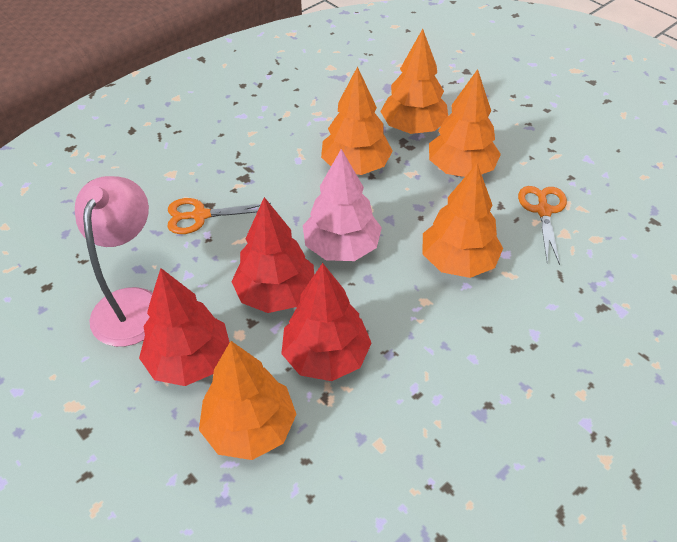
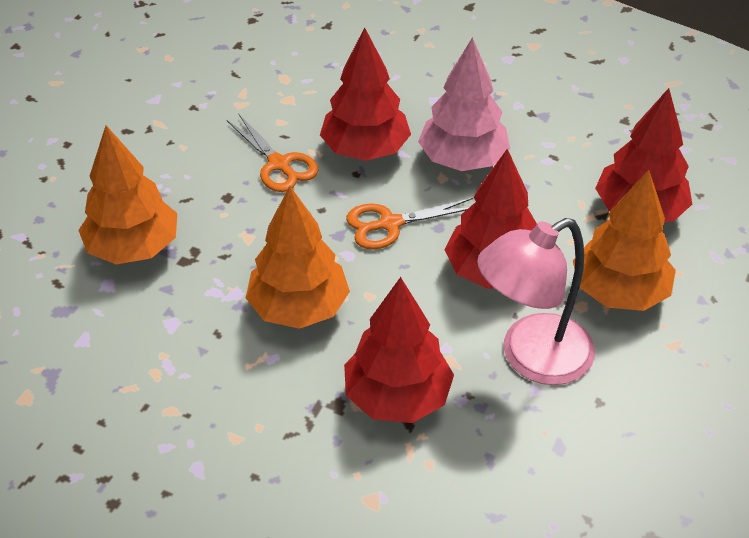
orange tree: 5 -> 3
red tree: 3 -> 4

